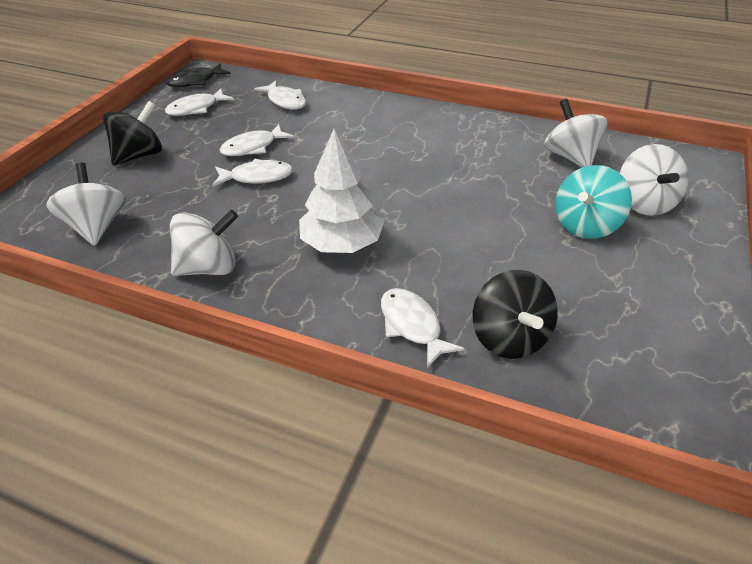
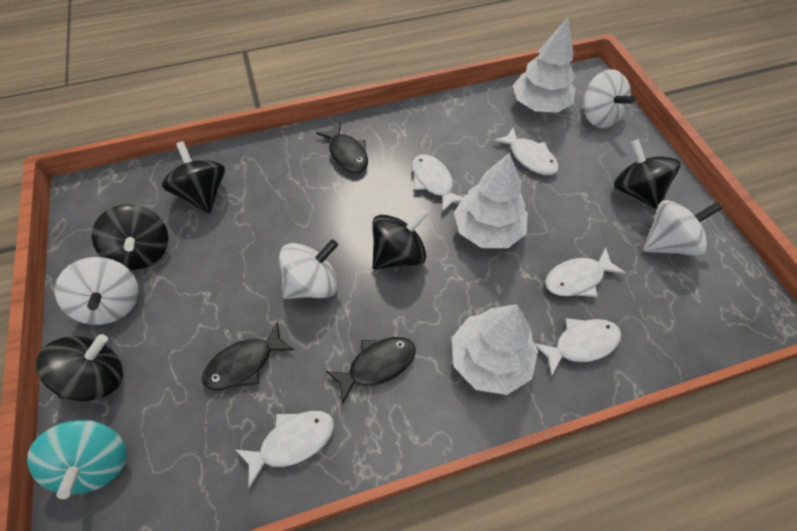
black fish: 1 -> 3
black spinning top: 2 -> 5
white tree: 1 -> 3

